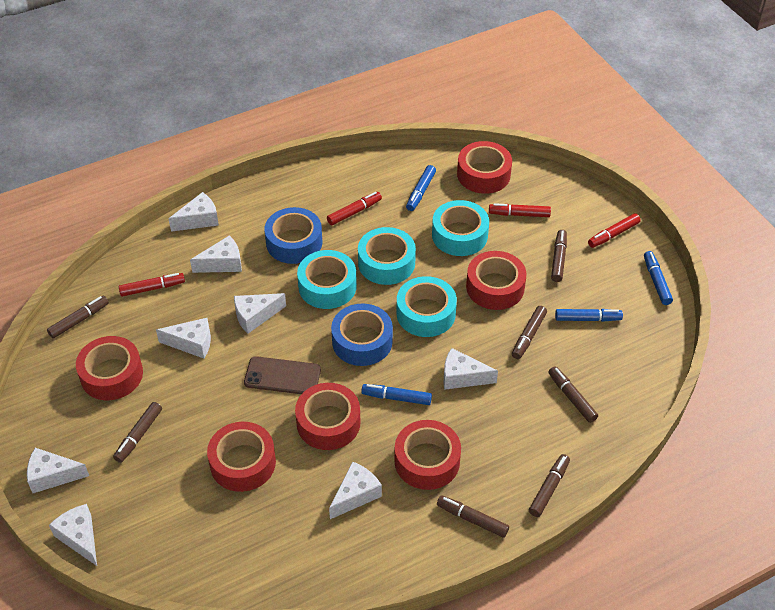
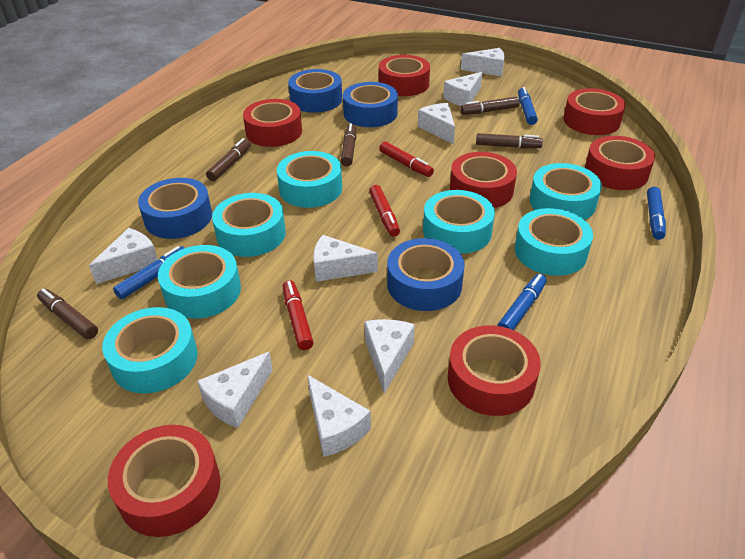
blue tape: 2 -> 4
brown marker: 7 -> 5
brown phone: 1 -> 0
red marker: 4 -> 3
red tape: 6 -> 7
turquoise tape: 4 -> 7

